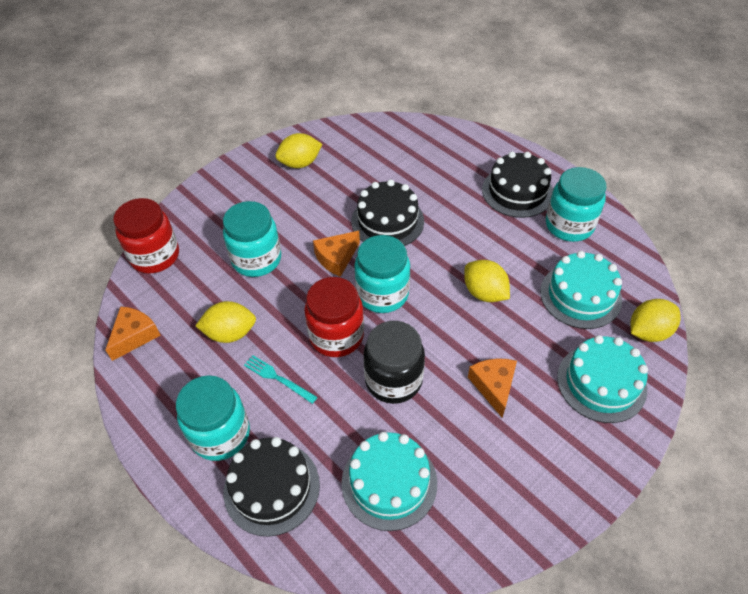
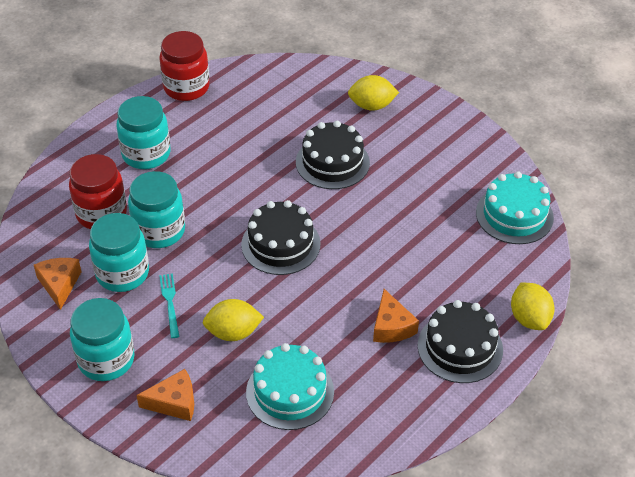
black jar: 1 -> 0
turquoise cake: 3 -> 2
yellow lemon: 4 -> 3

